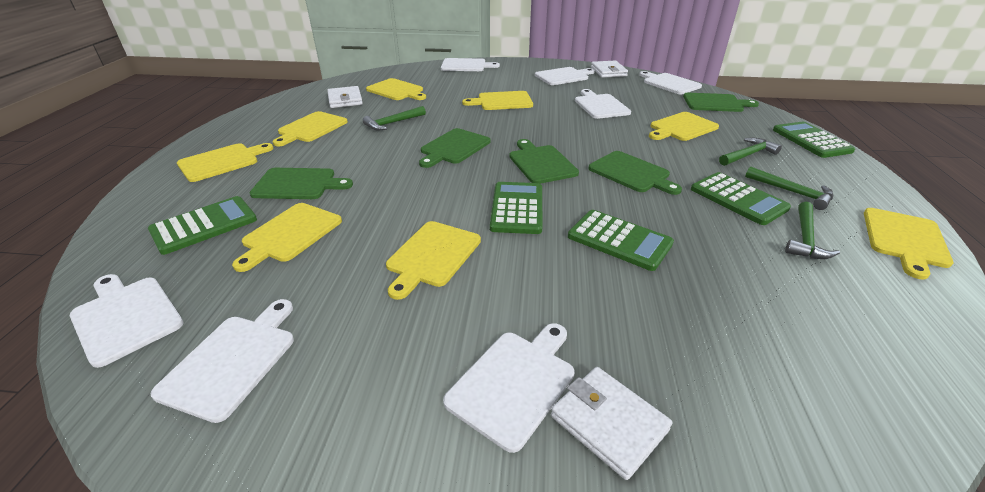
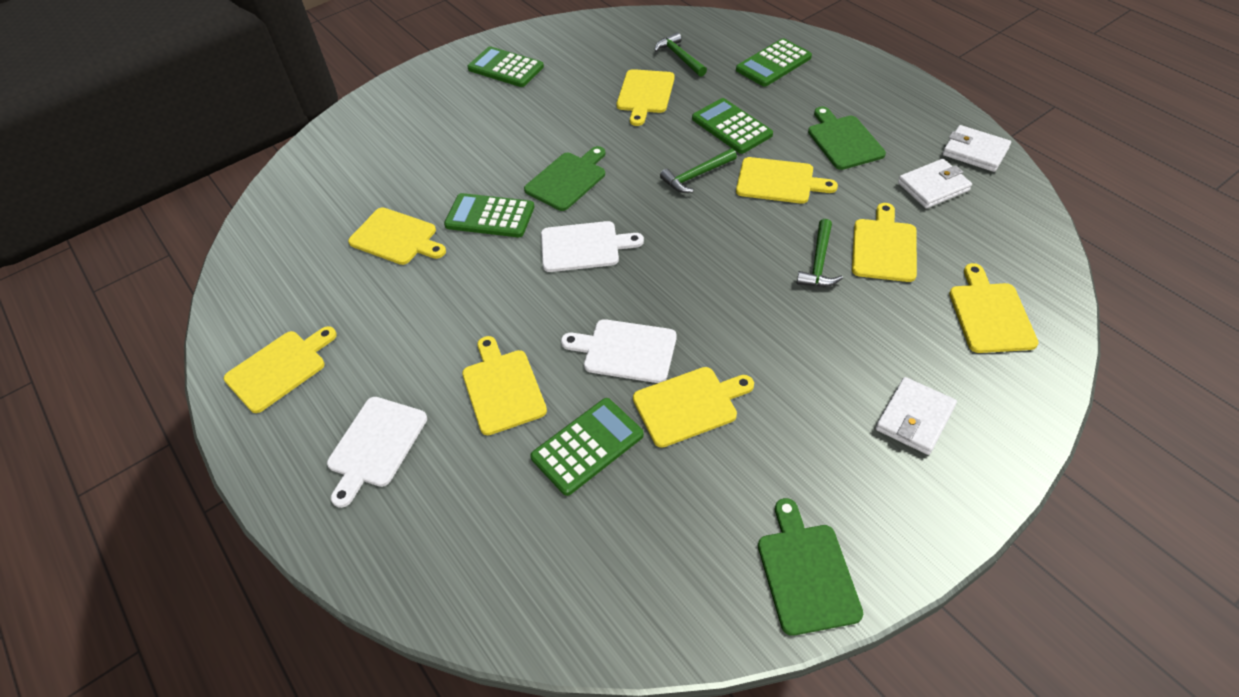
green cutting board: 5 -> 3
green hammer: 4 -> 3
white cutting board: 7 -> 3

